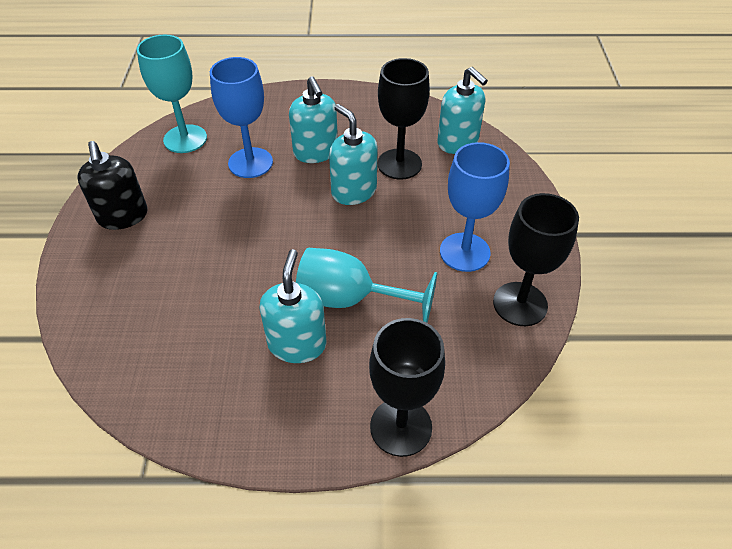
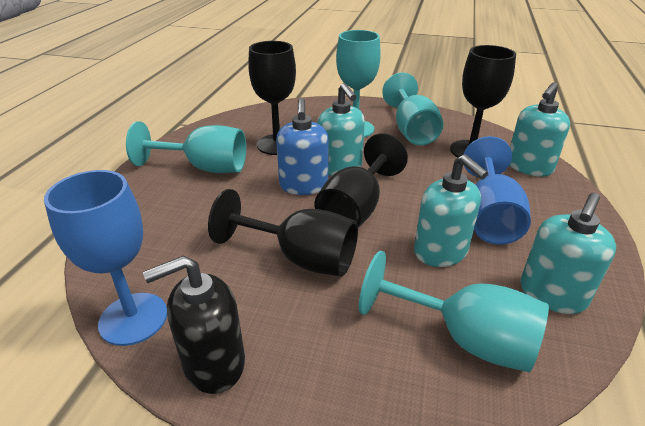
black goblet: 3 -> 4
blue soap dispenser: 0 -> 1
turquoise goblet: 2 -> 4

